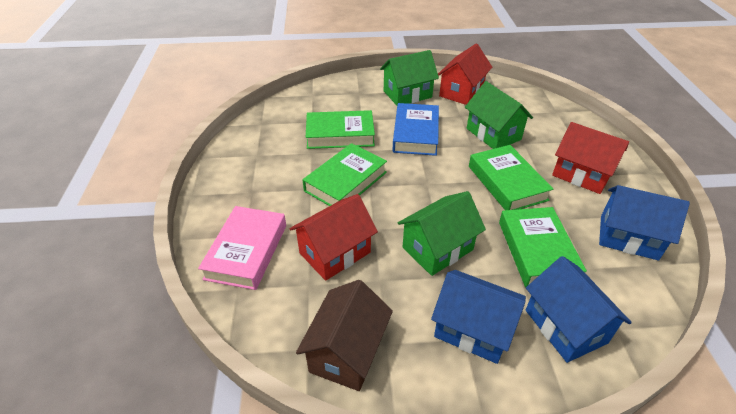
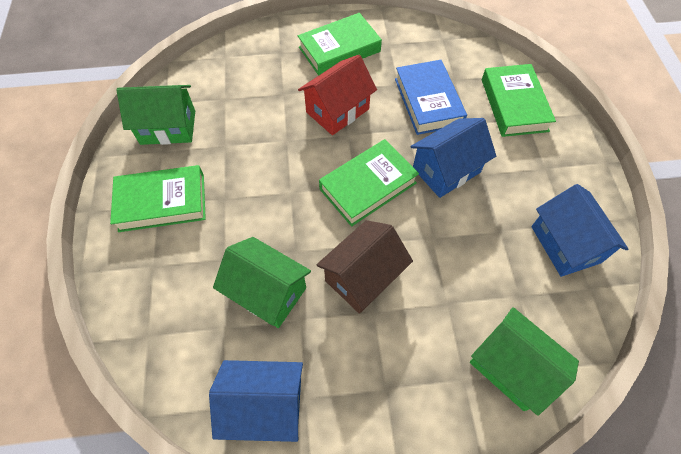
pink book: 1 -> 0
red house: 3 -> 1

